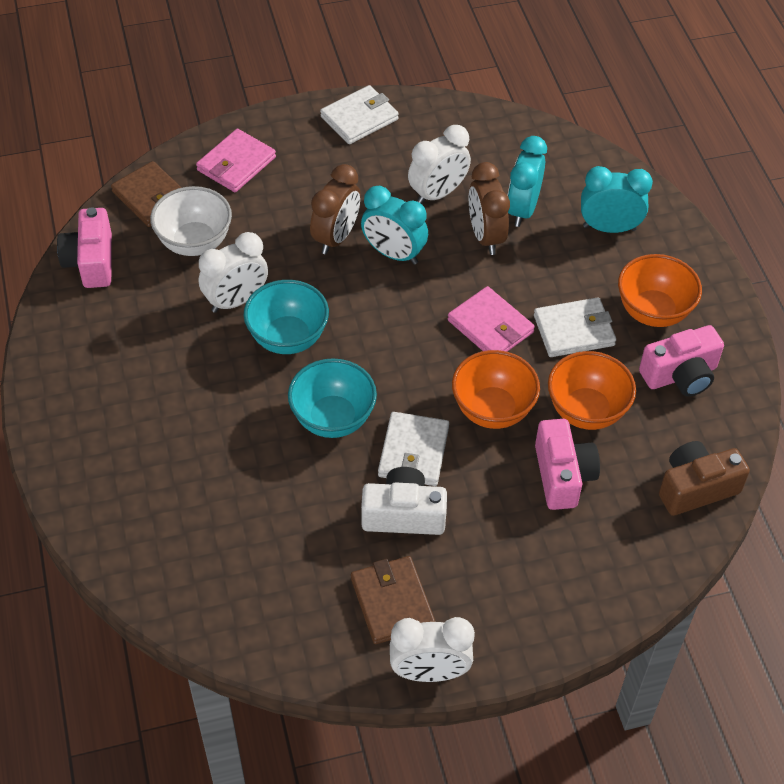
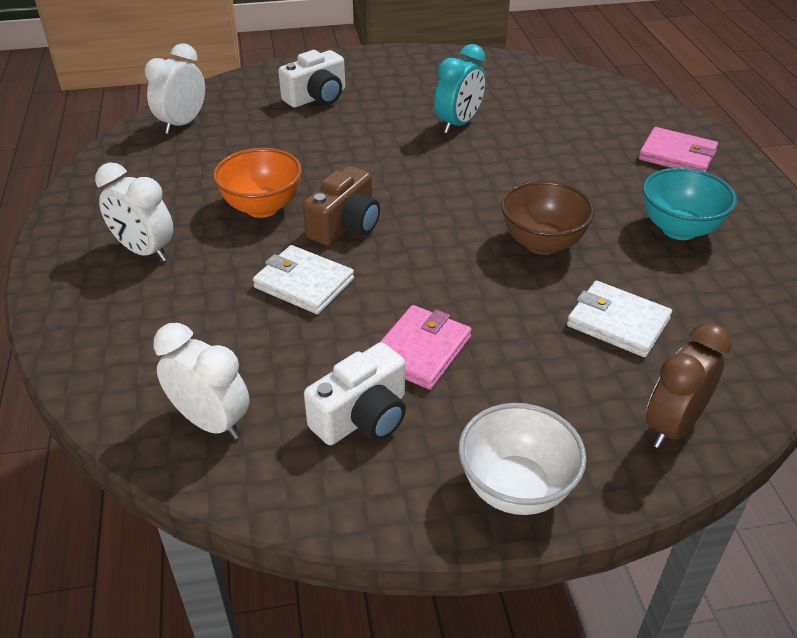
brown bowl: 0 -> 1
brown clock: 2 -> 1
brown wallet: 2 -> 0
orange bowl: 3 -> 1
pink camera: 3 -> 0
turquoise bowl: 2 -> 1
turquoise clock: 3 -> 1
white camera: 1 -> 2
white wallet: 3 -> 2

